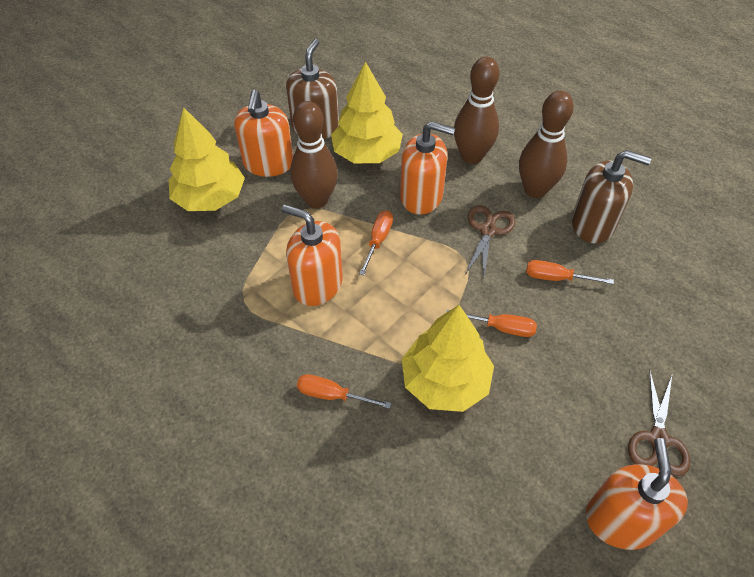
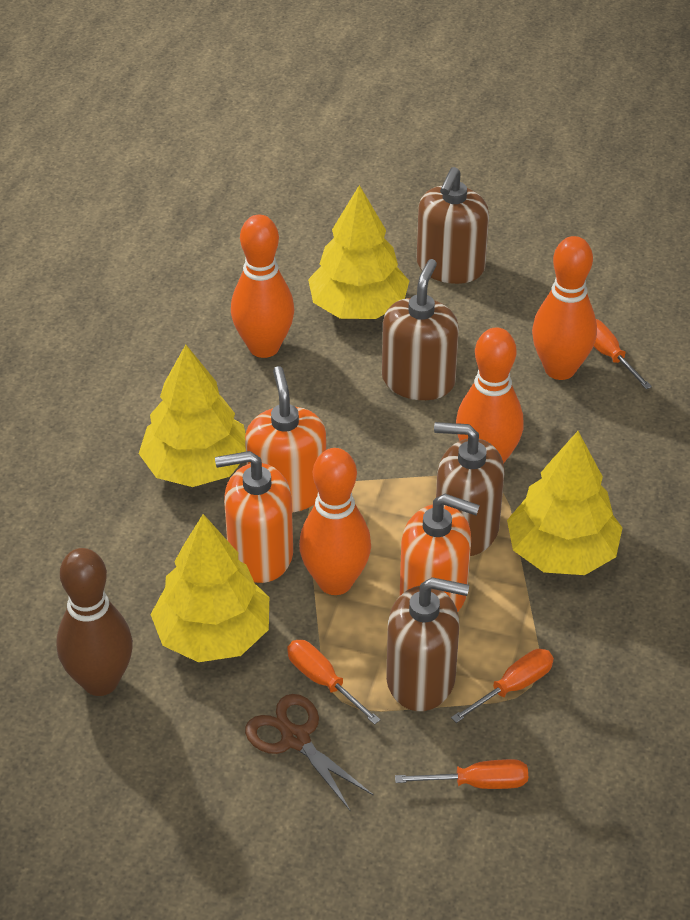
brown bowling pin: 3 -> 1
brown scissors: 2 -> 1
brown soap dispenser: 2 -> 4
orange bowling pin: 0 -> 4
orange soap dispenser: 4 -> 3
yellow tree: 3 -> 4

